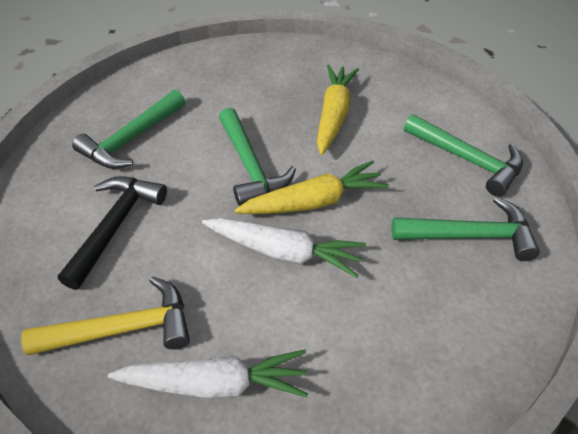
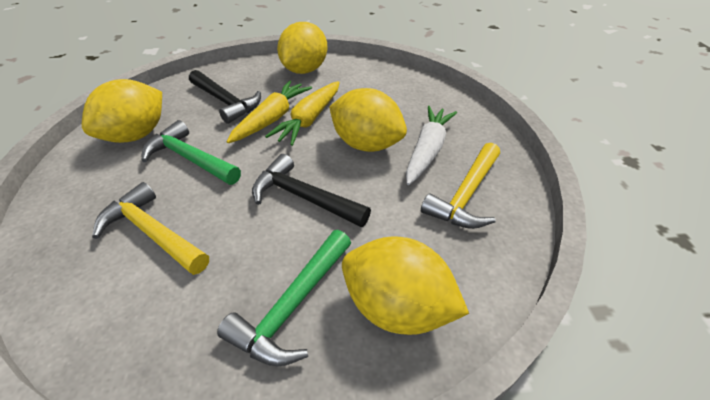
black hammer: 1 -> 2
green hammer: 4 -> 2
white carrot: 2 -> 1
yellow hammer: 1 -> 2
yellow lemon: 0 -> 4

